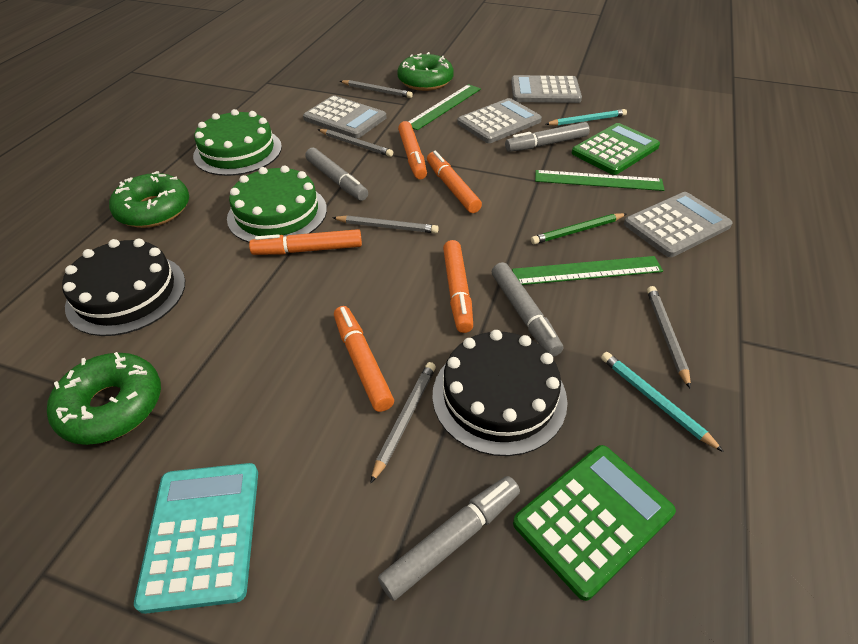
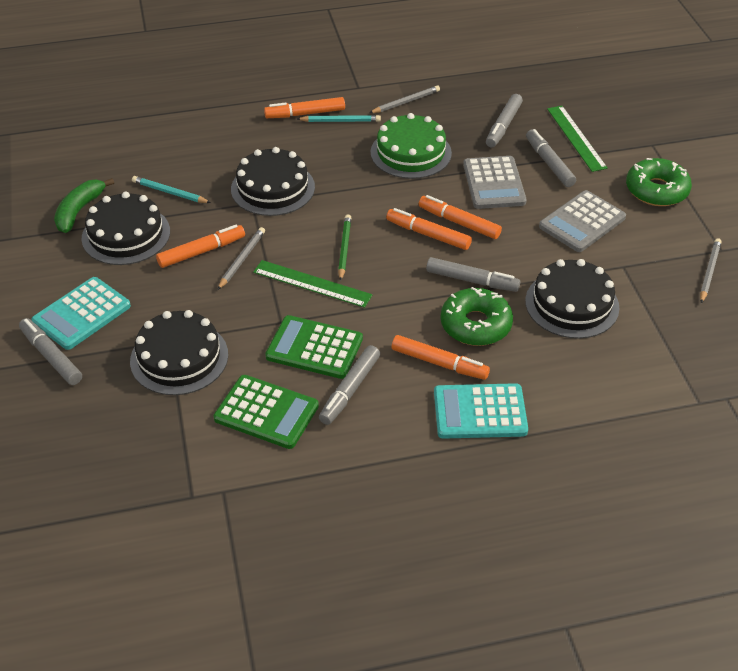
black cake: 2 -> 4
green banana: 0 -> 1
green cake: 2 -> 1
green donut: 3 -> 2
green ruler: 3 -> 2
grey calculator: 4 -> 2
grey marker: 4 -> 5
grey pencil: 5 -> 3
turquoise calculator: 1 -> 2

